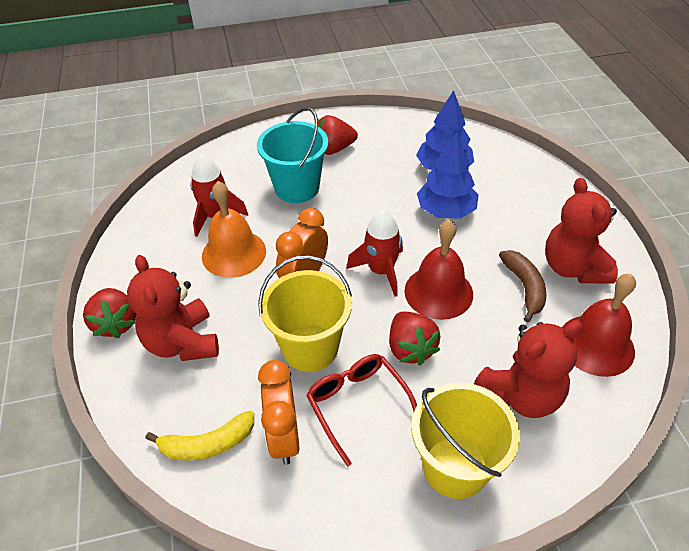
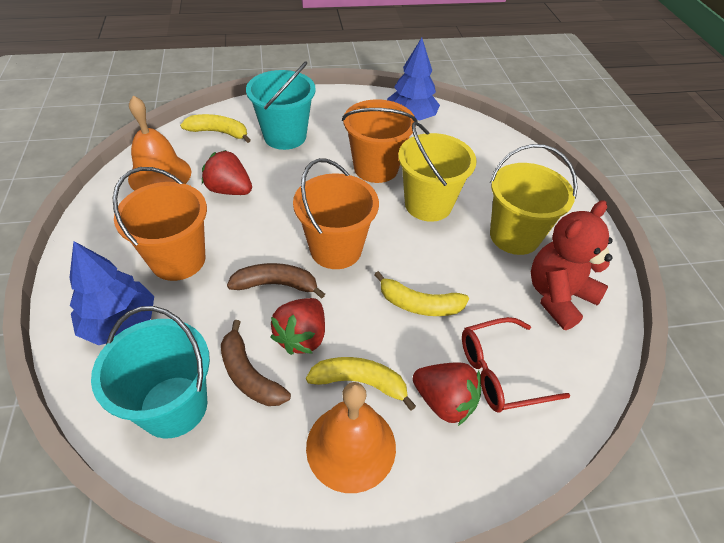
brown banana: 1 -> 2
orange bell: 1 -> 2
orange bucket: 0 -> 3
orange clock: 2 -> 0
red bell: 2 -> 0
red rocket: 2 -> 0
red teddy bear: 3 -> 1
turquoise bucket: 1 -> 2
yellow banana: 1 -> 3

